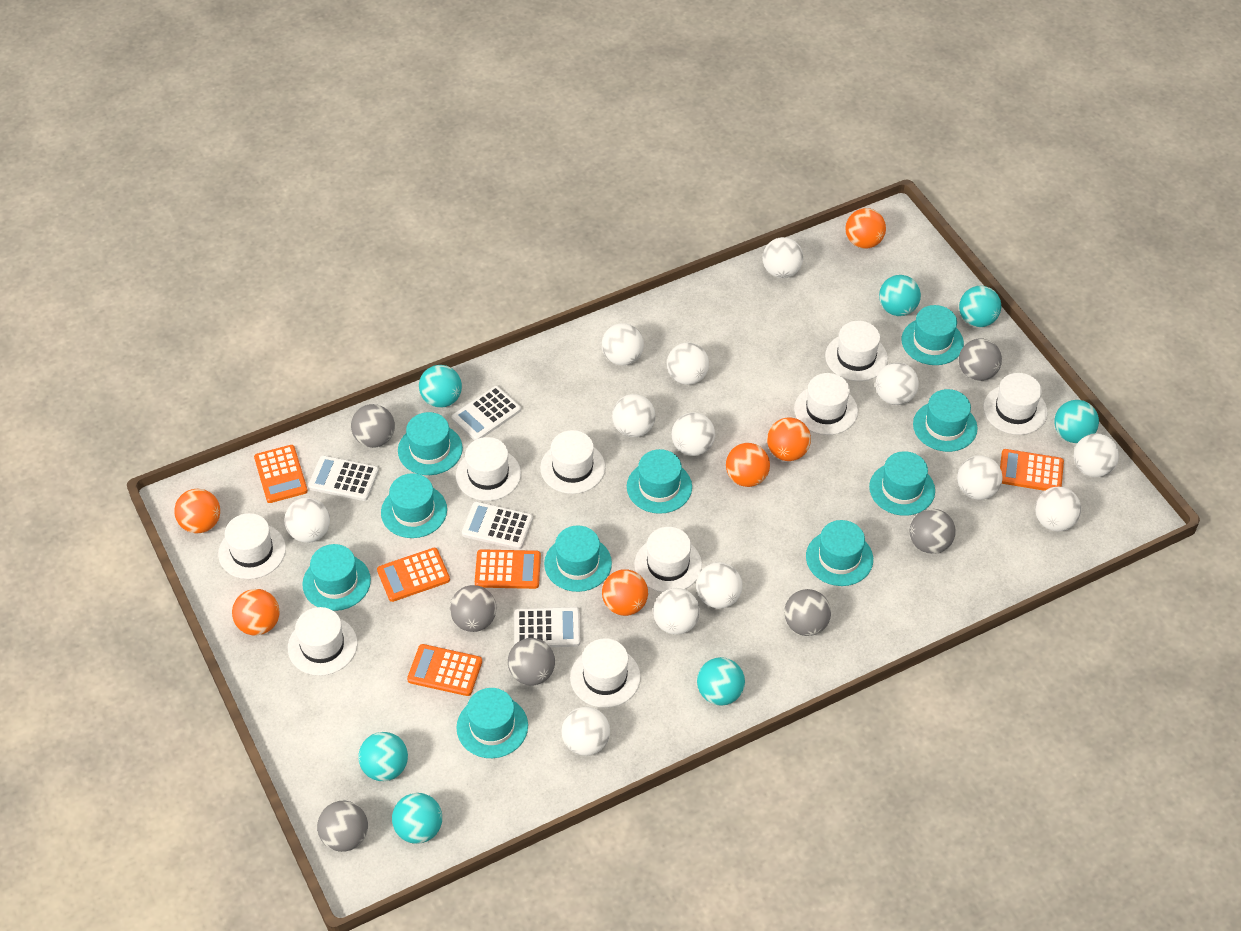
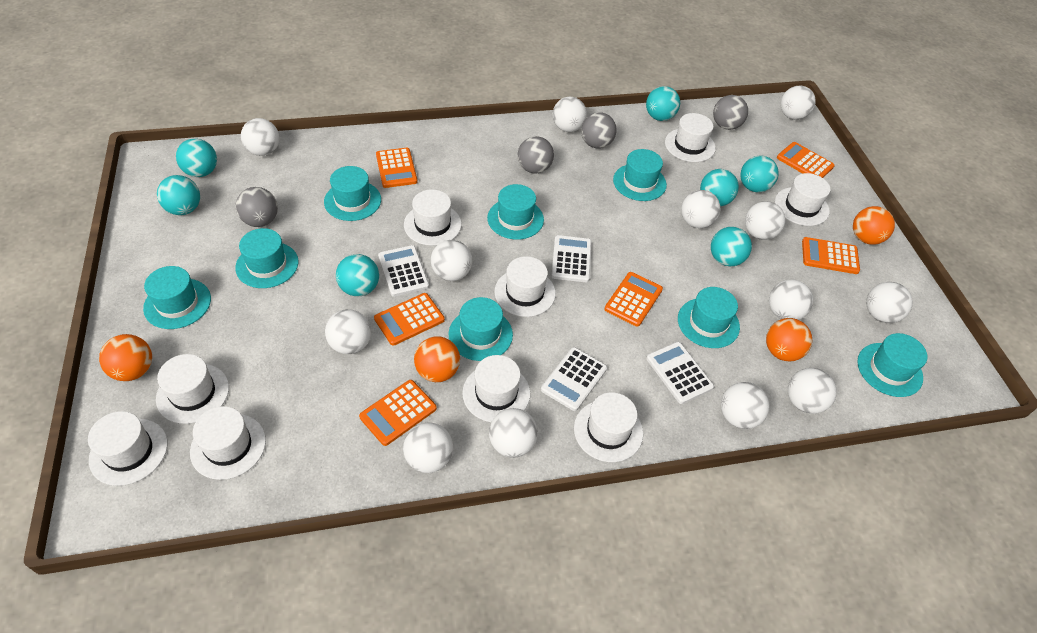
grey ball: 7 -> 4
orange ball: 6 -> 4
orange calculator: 5 -> 6
turquoise hat: 10 -> 8

